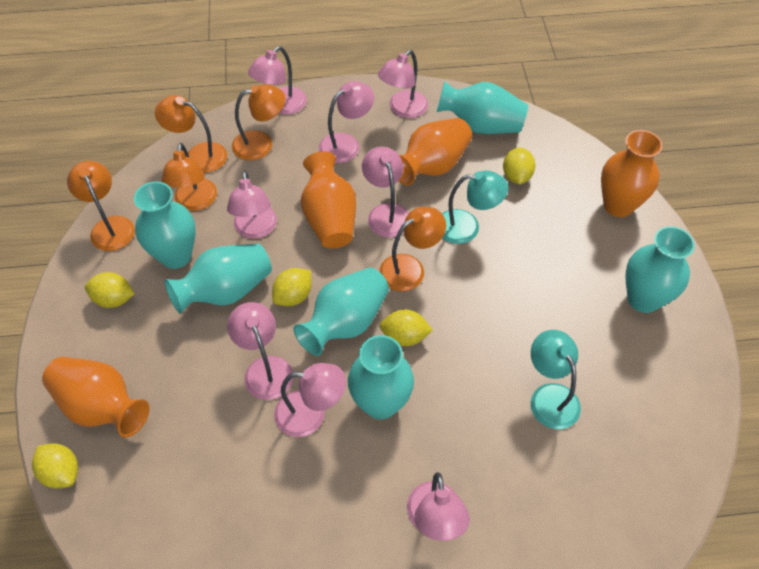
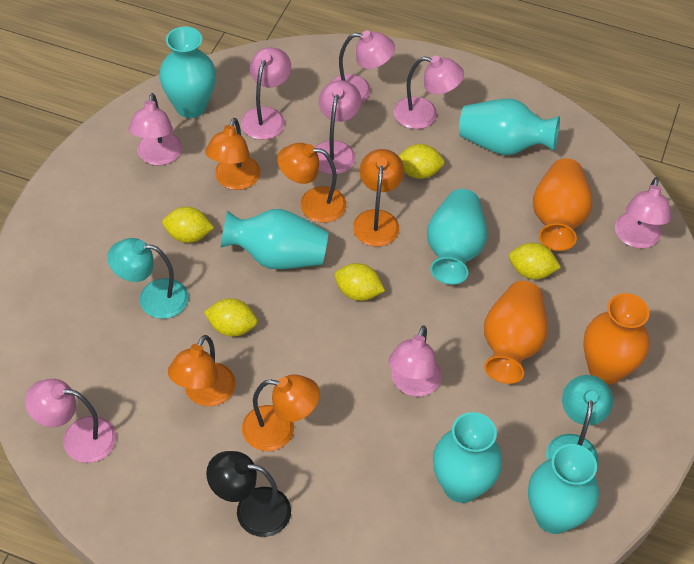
black lamp: 0 -> 1
orange vase: 4 -> 3

